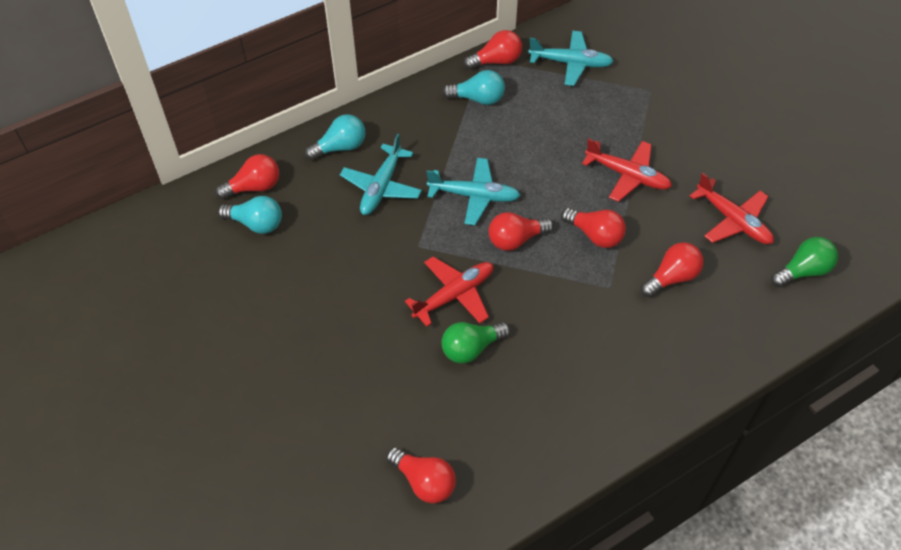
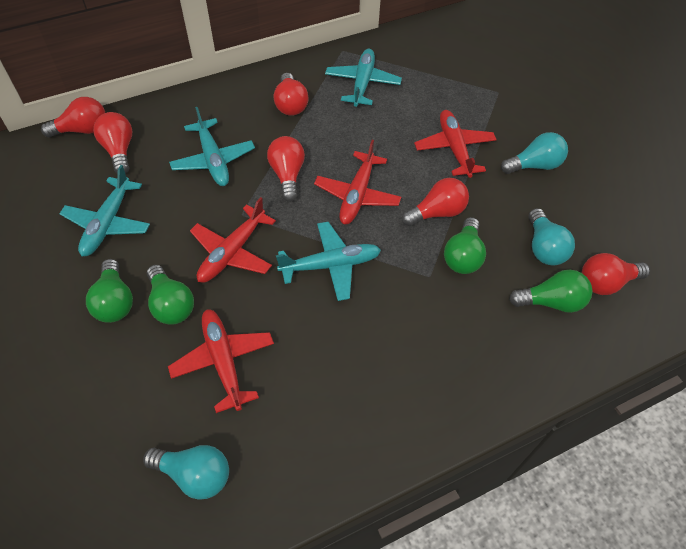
green light bulb: 2 -> 4
red plane: 3 -> 4
turquoise plane: 3 -> 4

